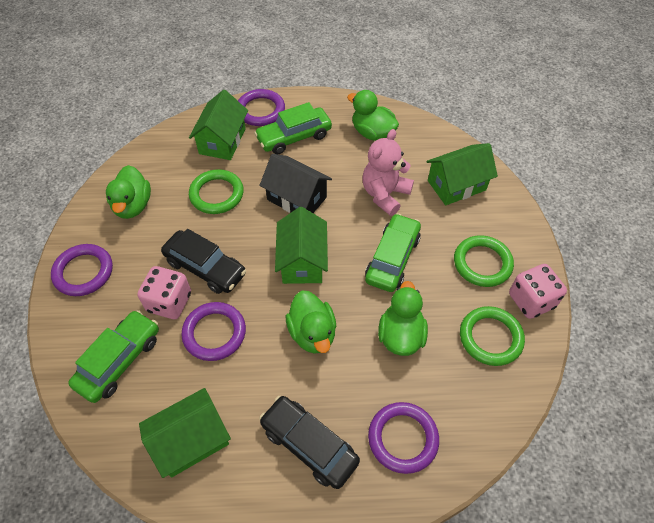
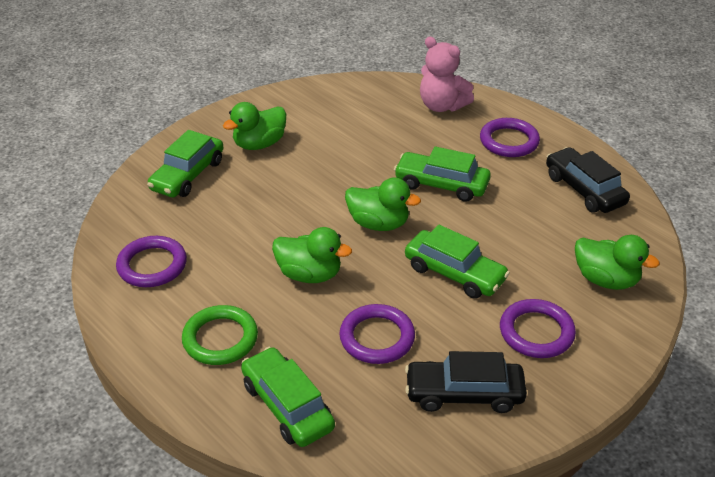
black house: 1 -> 0
green car: 3 -> 4
green house: 4 -> 0
green ring: 3 -> 1
pink dice: 2 -> 0

